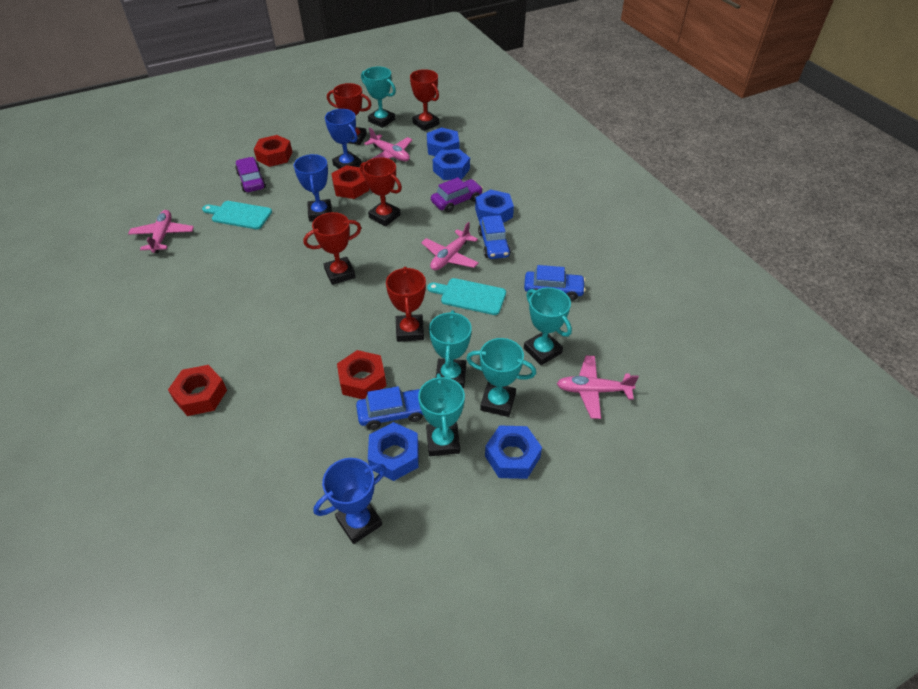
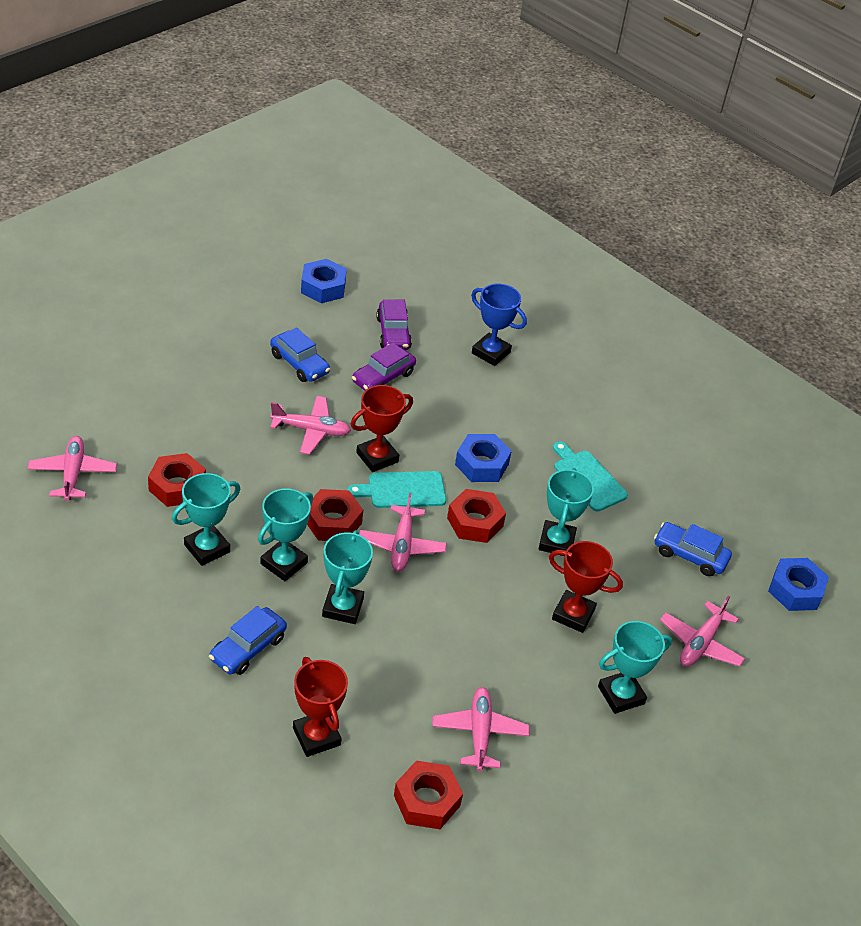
blue nut: 5 -> 3
blue trophy: 3 -> 1
pink plane: 4 -> 5
red trophy: 5 -> 3

